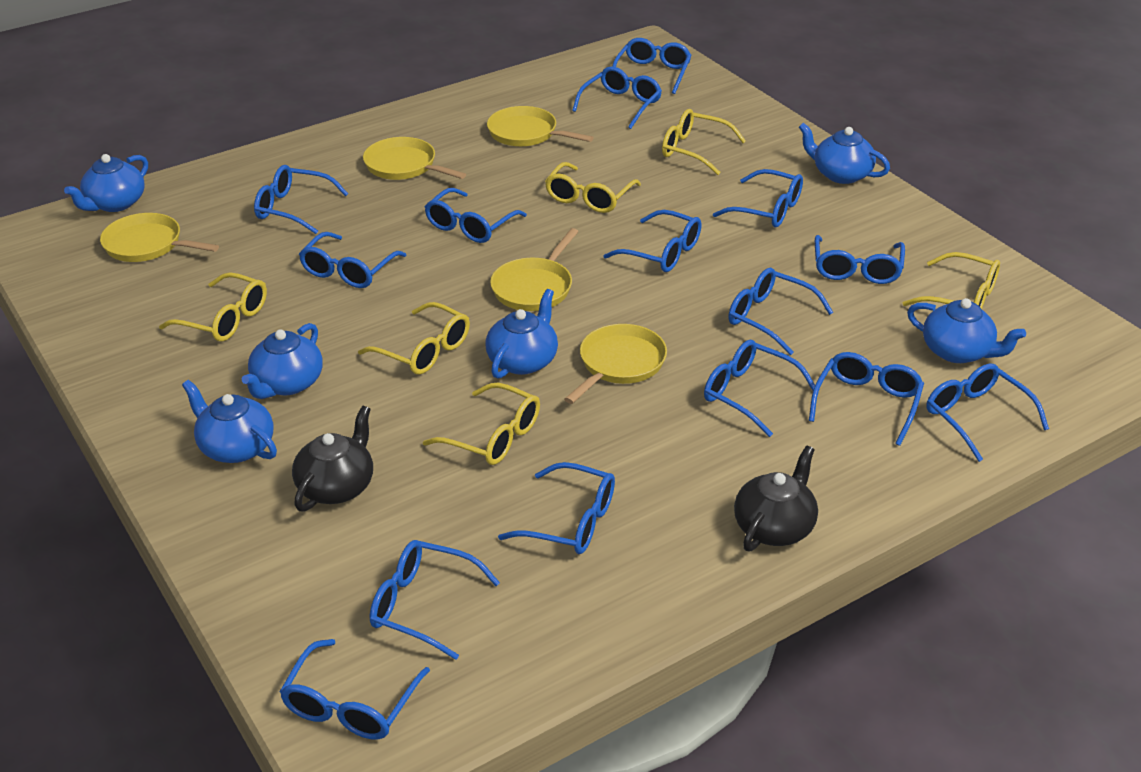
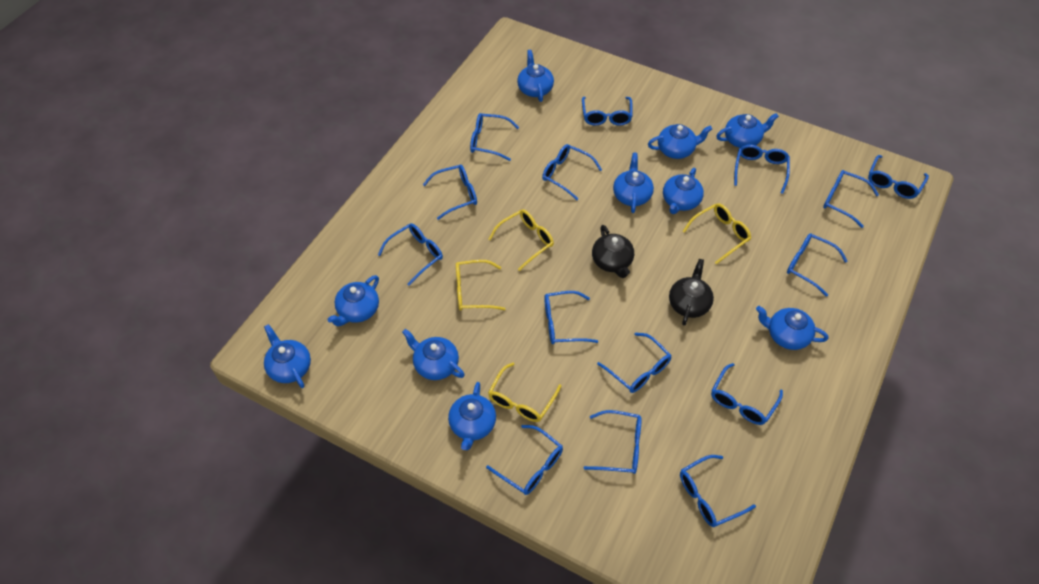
blue teapot: 6 -> 10
yellow glasses: 6 -> 4
yellow pan: 5 -> 0

